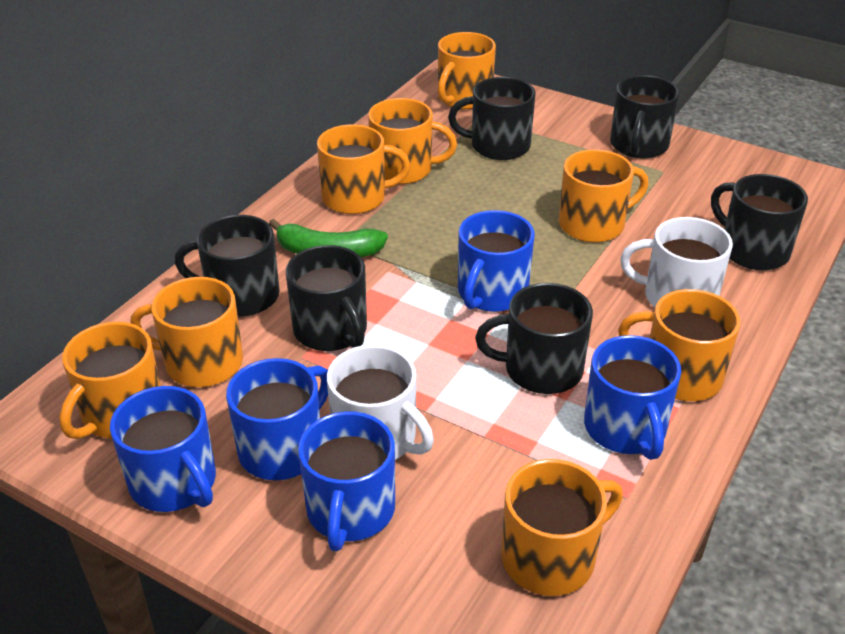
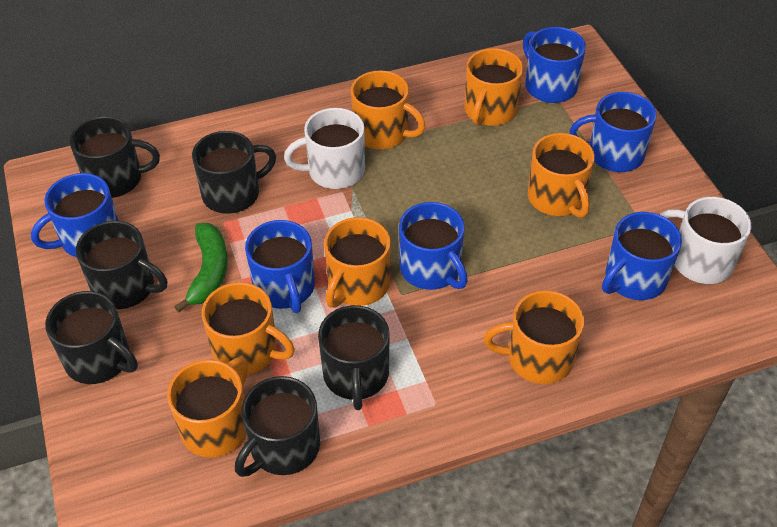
blue mug: 5 -> 6
orange mug: 8 -> 7

